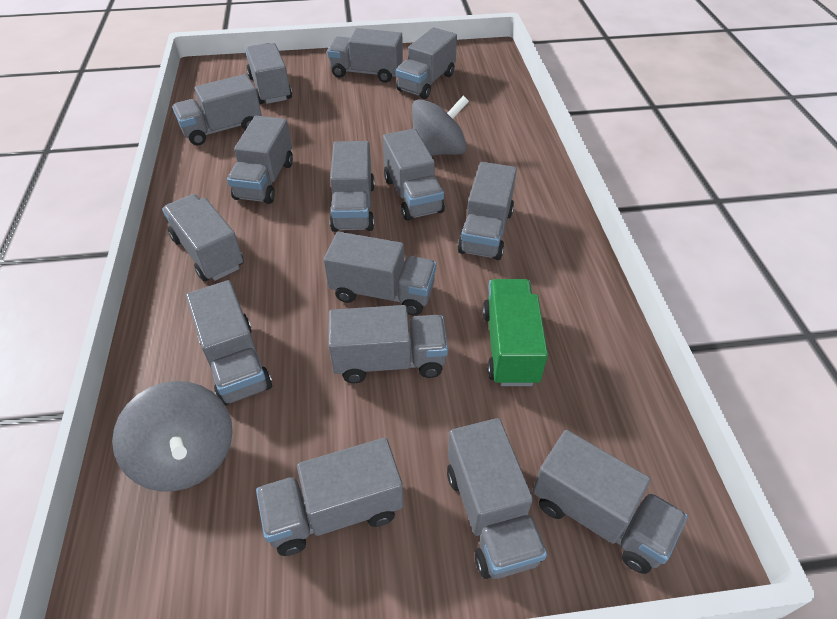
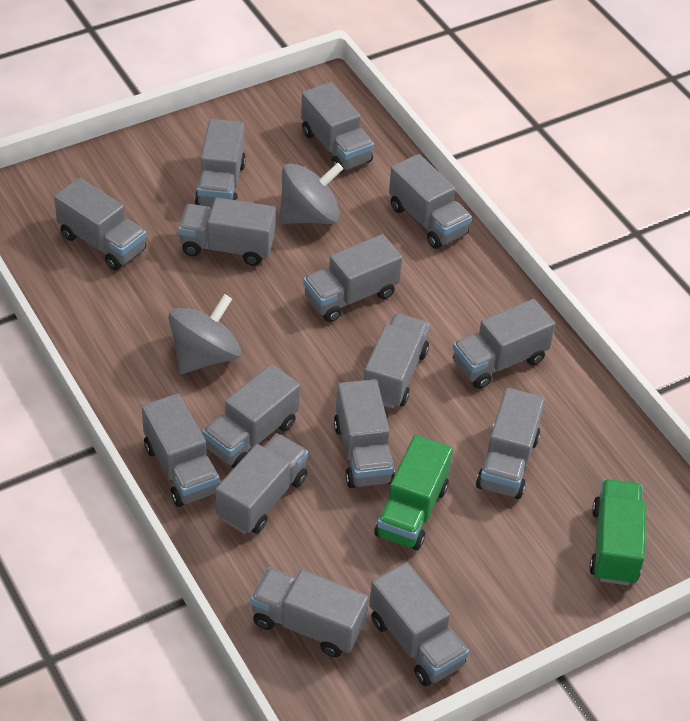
green truck: 1 -> 2

